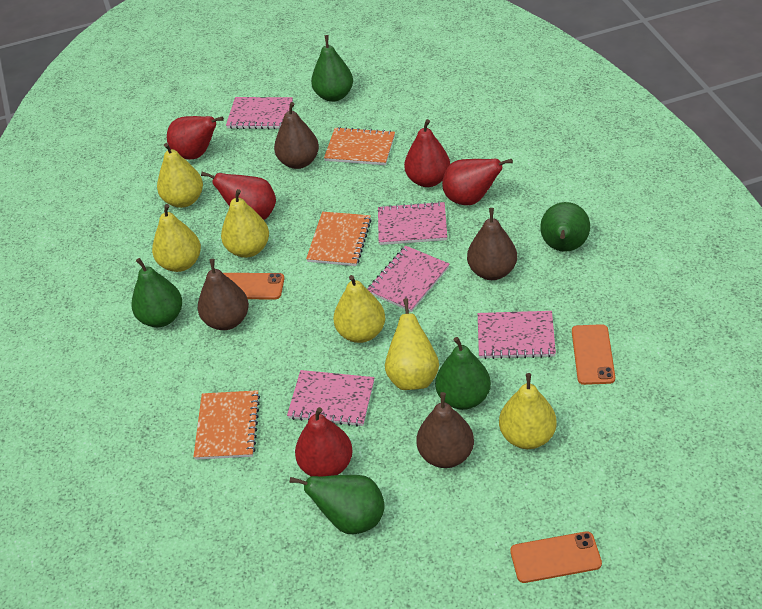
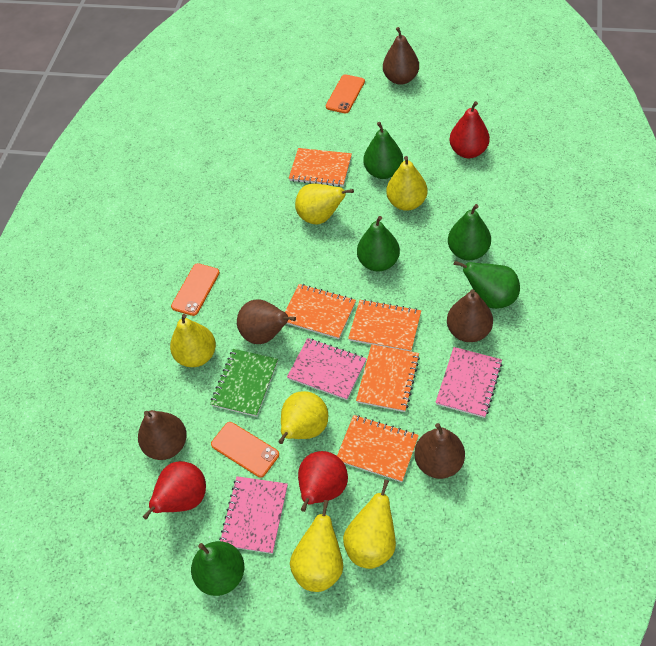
brown pear: 4 -> 5
green notebook: 0 -> 1
orange notebook: 3 -> 5
pink notebook: 5 -> 3
red pear: 5 -> 3

